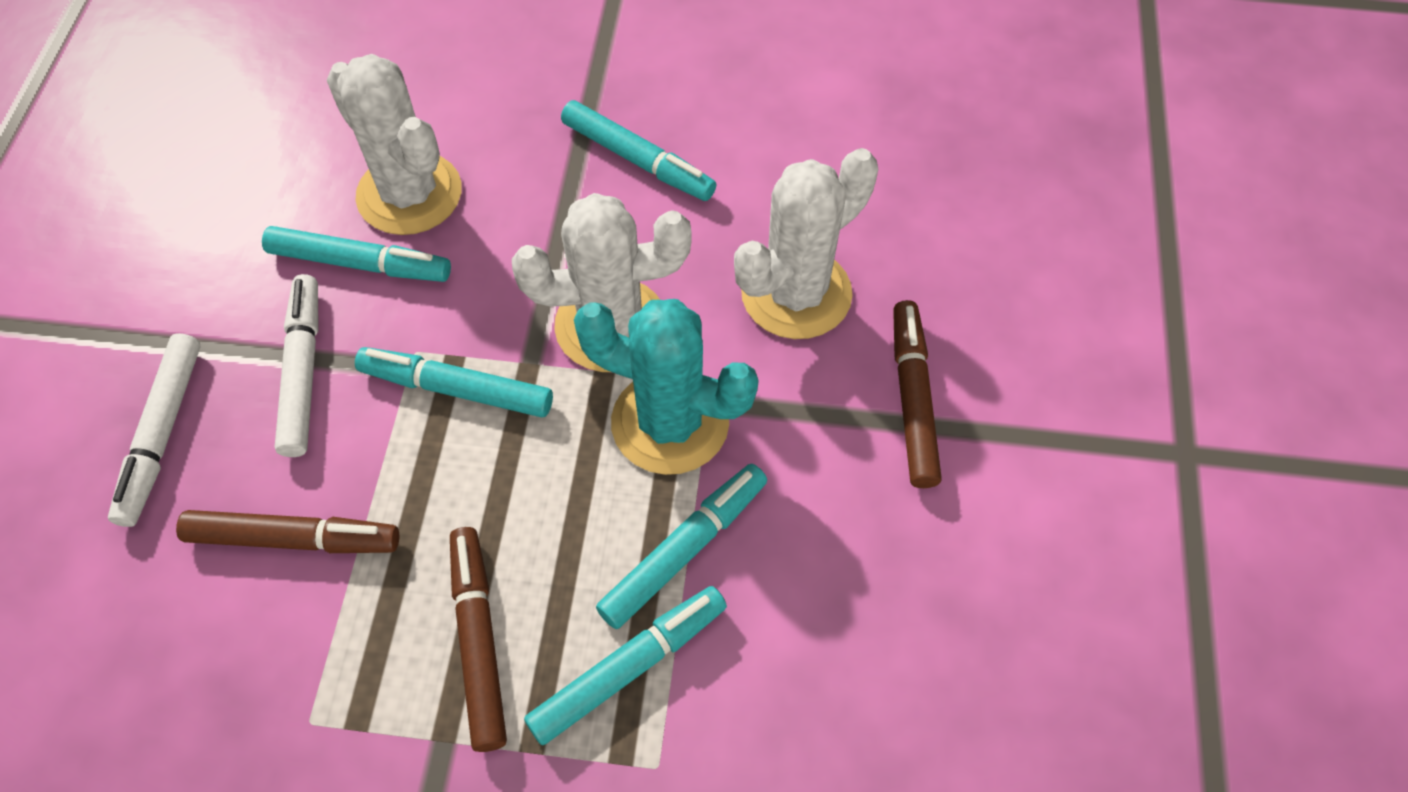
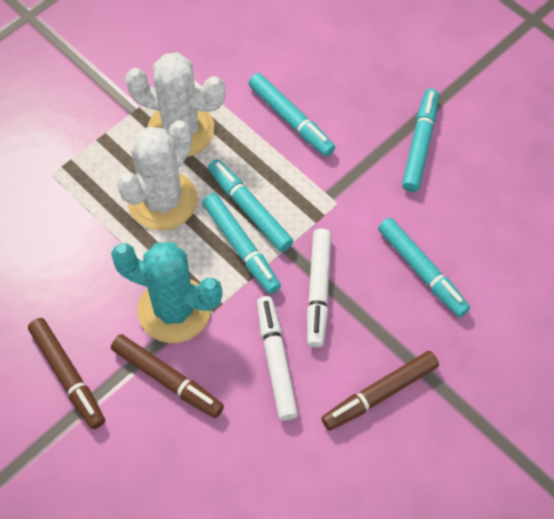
white cactus: 3 -> 2

